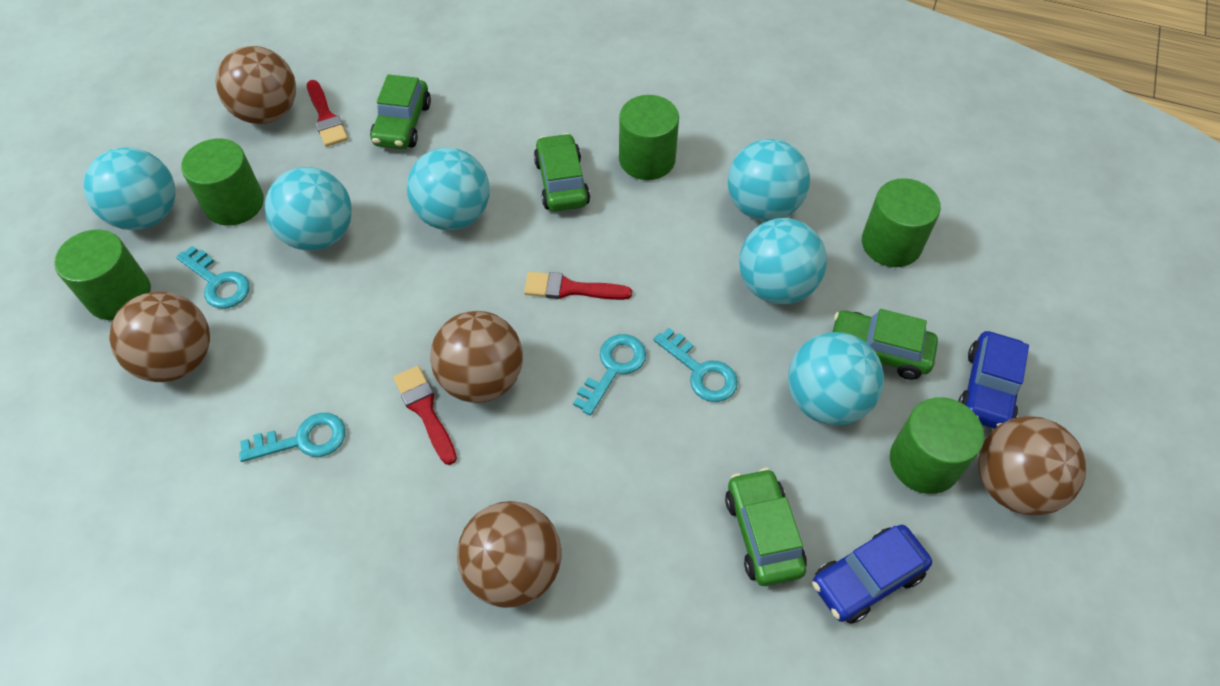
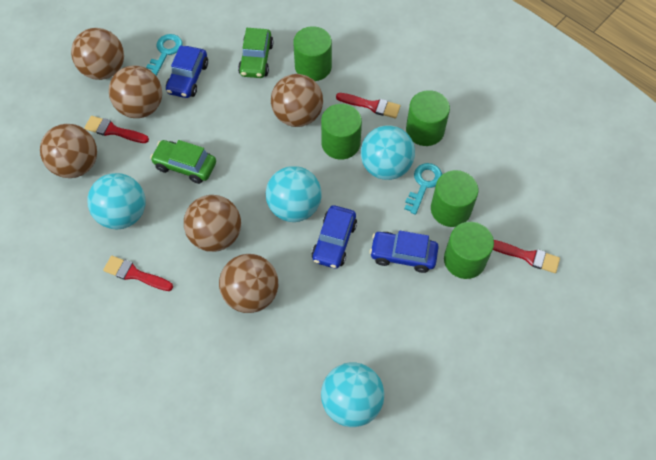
blue car: 2 -> 3
brown ball: 5 -> 6
green car: 4 -> 2
red brush: 3 -> 4
turquoise ball: 6 -> 4
turquoise key: 4 -> 2

